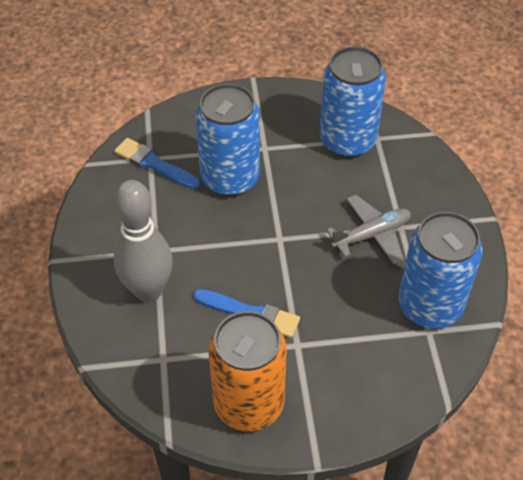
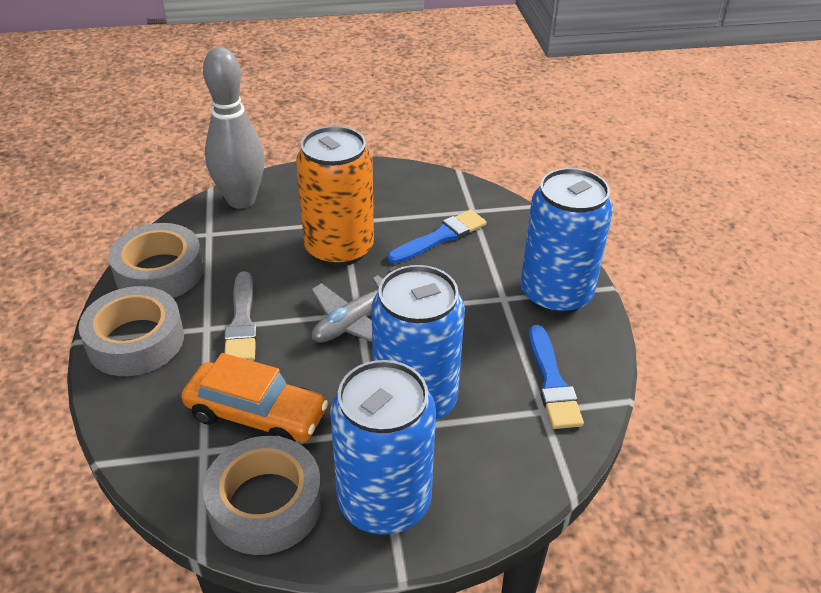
grey brush: 0 -> 1
grey tape: 0 -> 3
orange car: 0 -> 1

